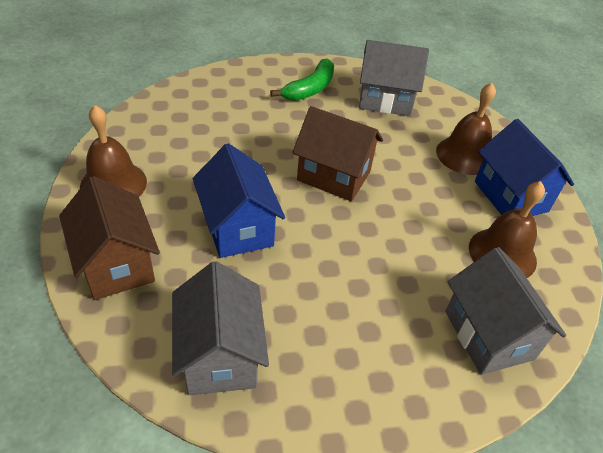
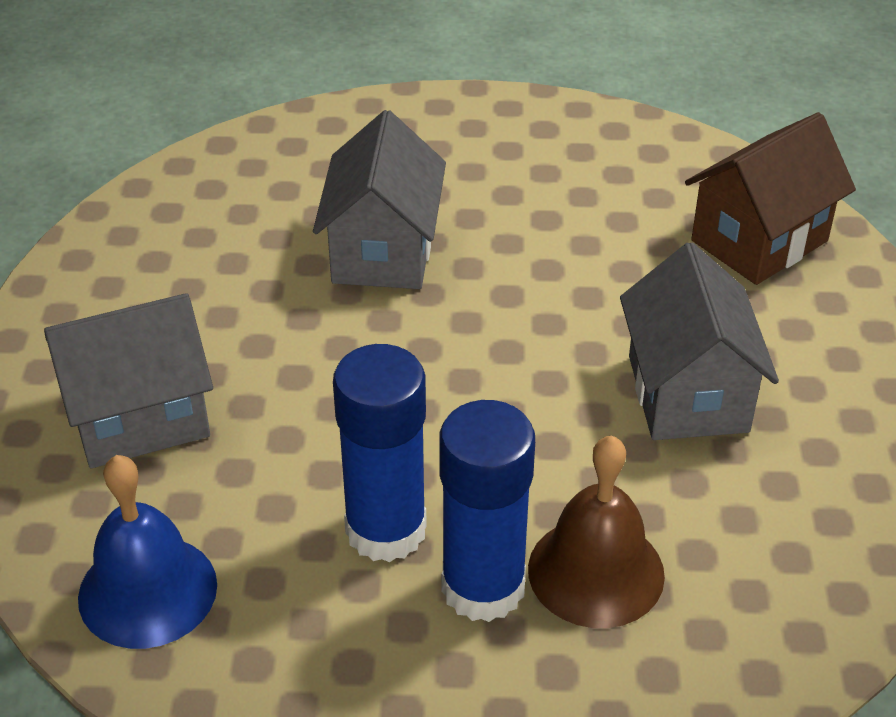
blue bell: 0 -> 1
blue glue stick: 0 -> 2
blue house: 2 -> 0
brown bell: 3 -> 1
brown house: 2 -> 1
green banana: 1 -> 0

